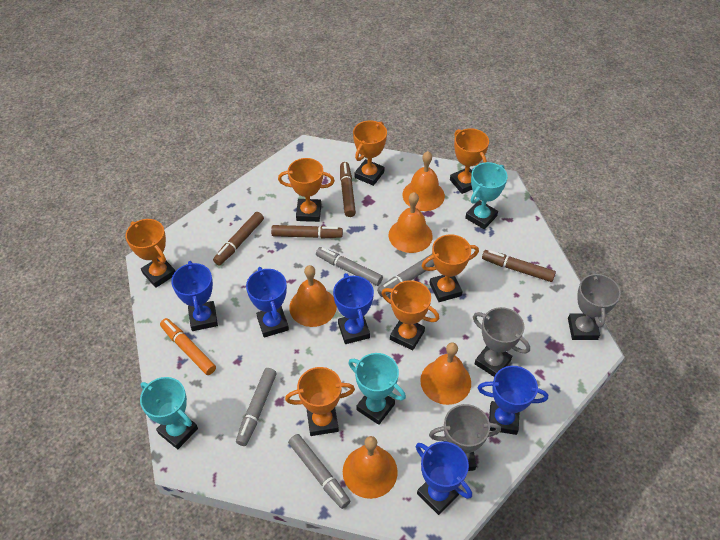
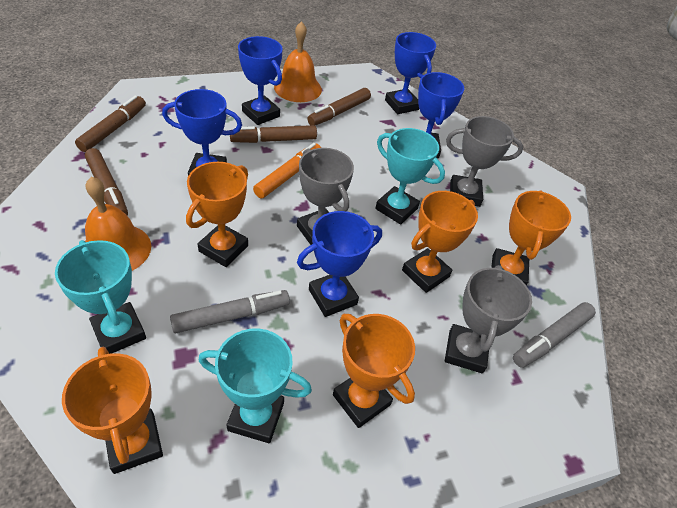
grey marker: 4 -> 2
orange bell: 5 -> 2
orange trophy: 7 -> 5

